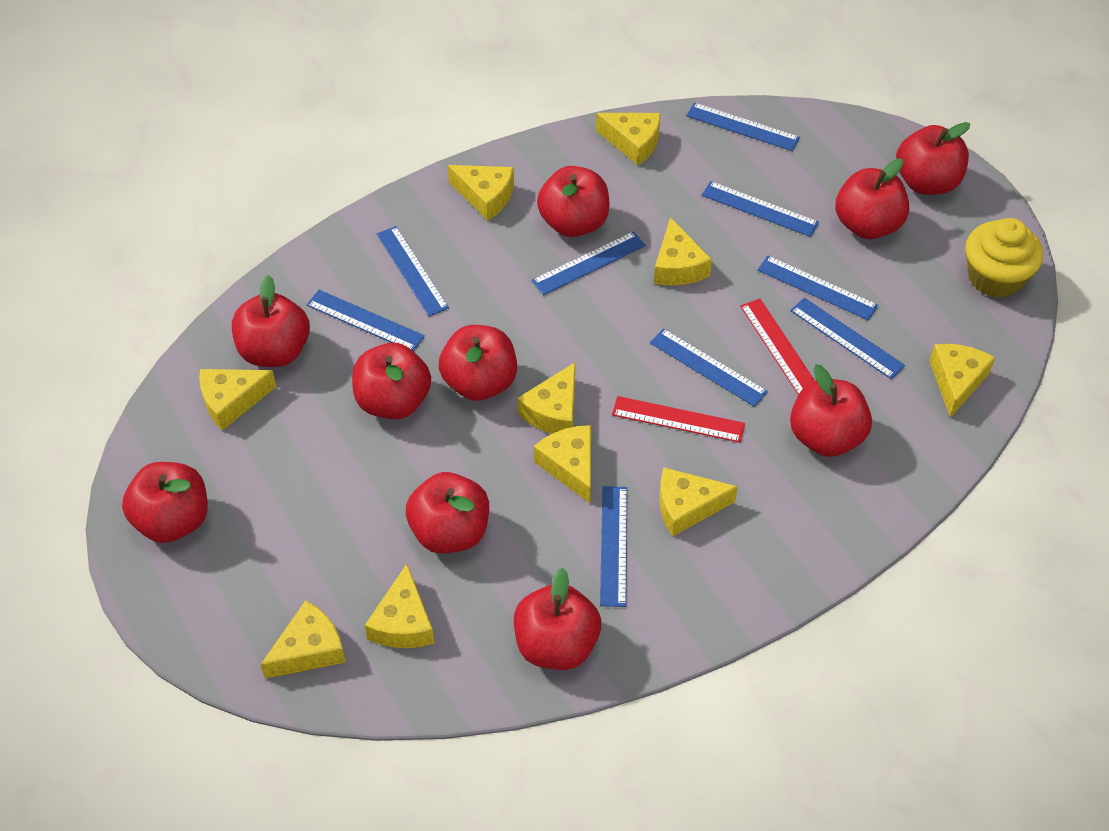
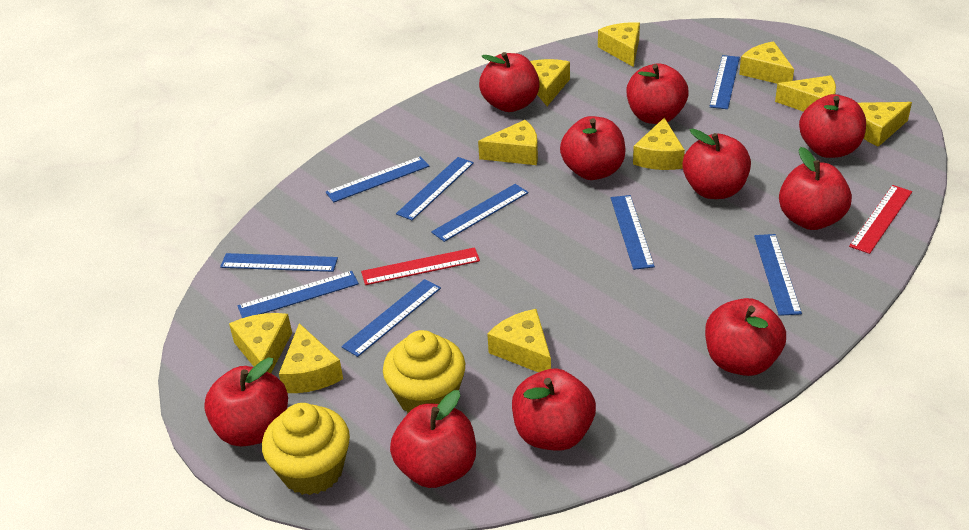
yellow cupcake: 1 -> 2

